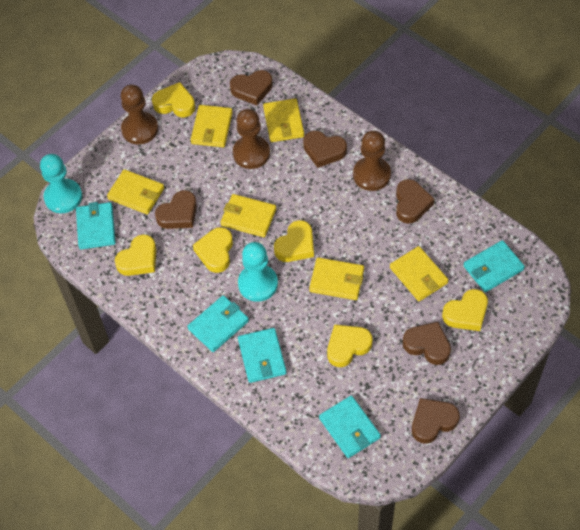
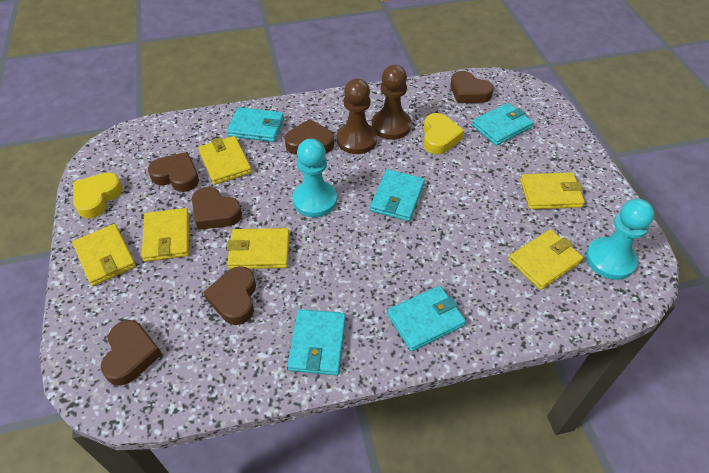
brown pawn: 3 -> 2
yellow heart: 6 -> 2

